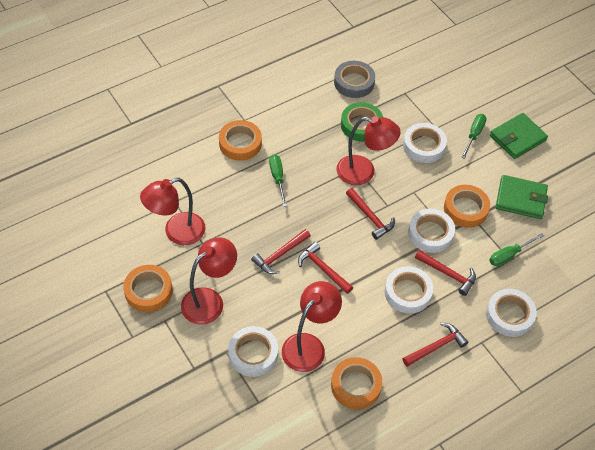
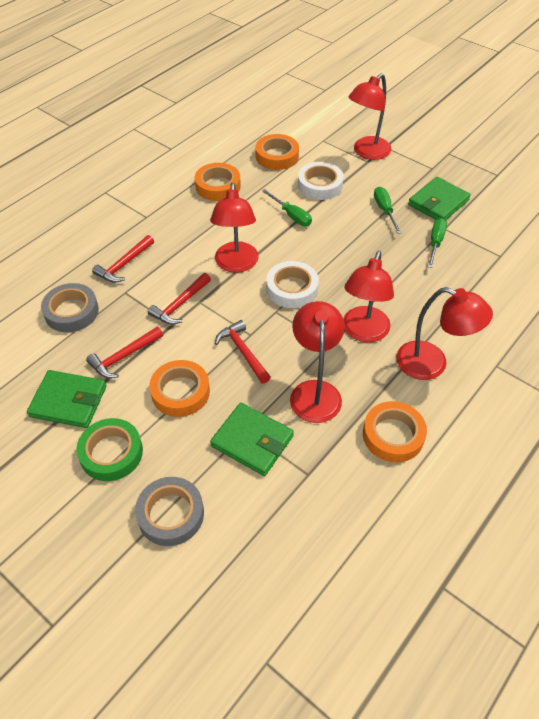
green wallet: 2 -> 3
grey tape: 1 -> 2
red hammer: 5 -> 4
red lamp: 4 -> 5
white tape: 5 -> 2

